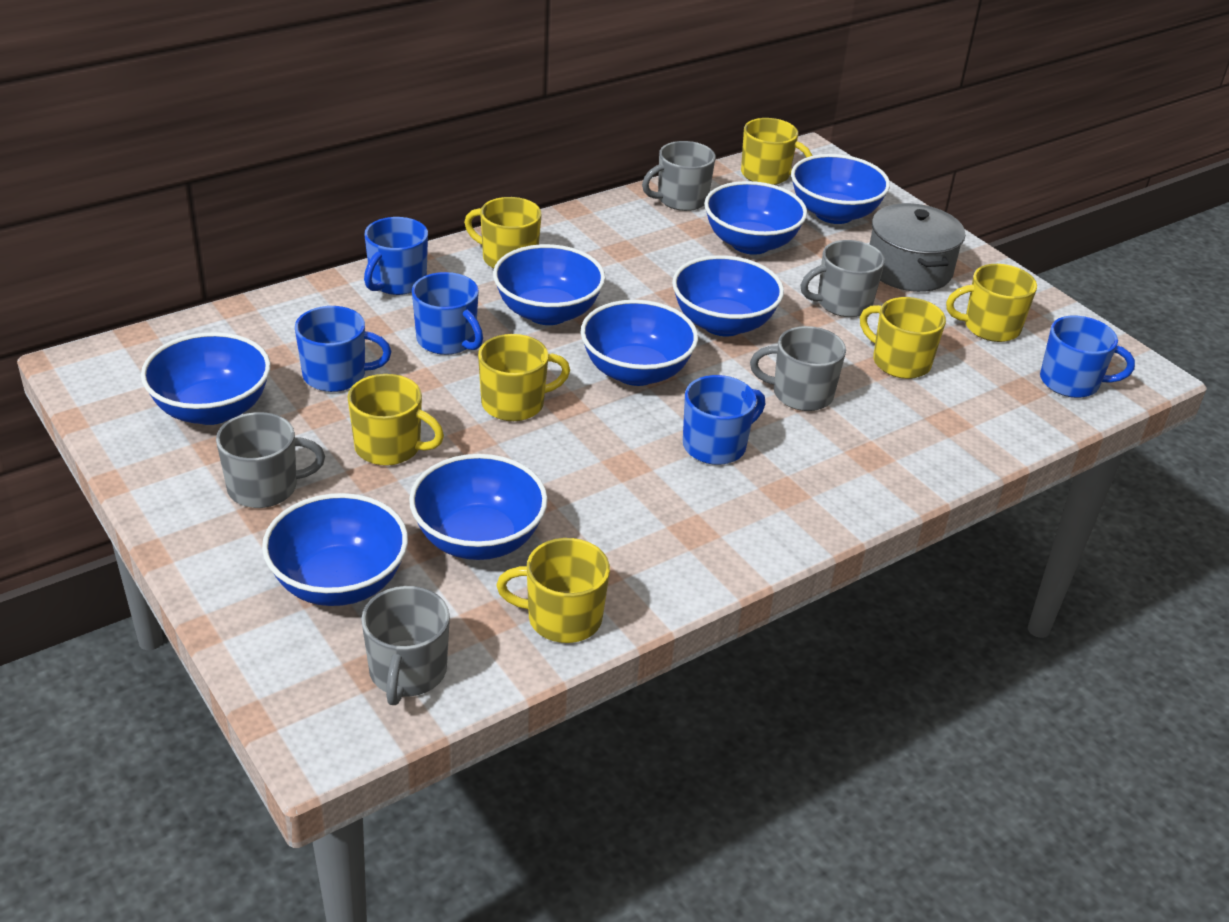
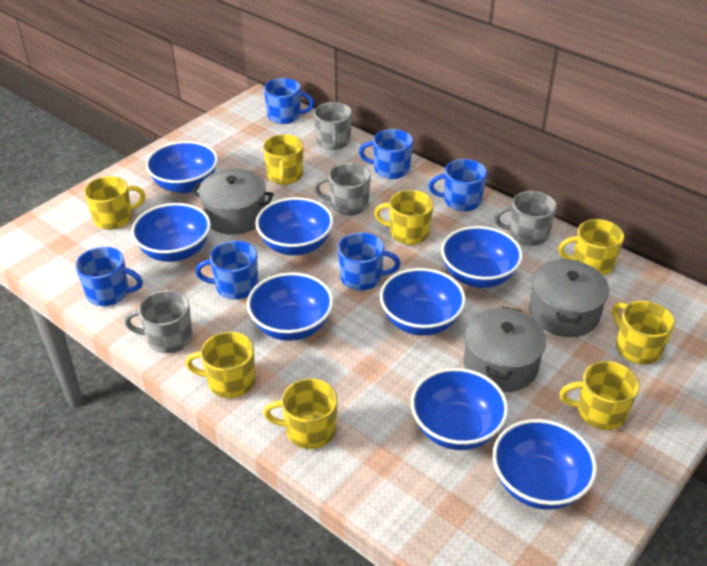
blue mug: 5 -> 6
grey mug: 5 -> 4
grey pot: 1 -> 3
yellow mug: 7 -> 8

